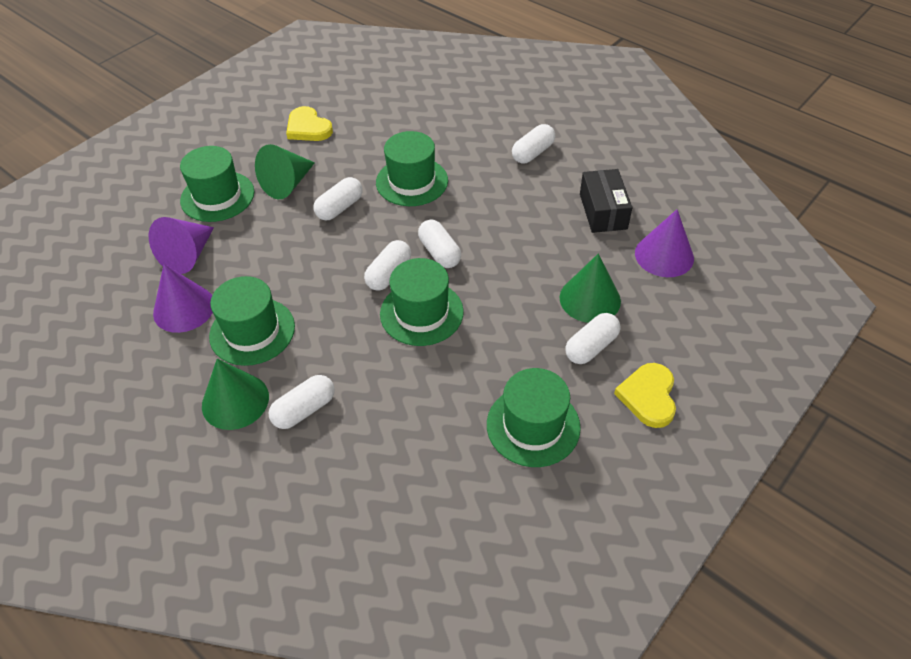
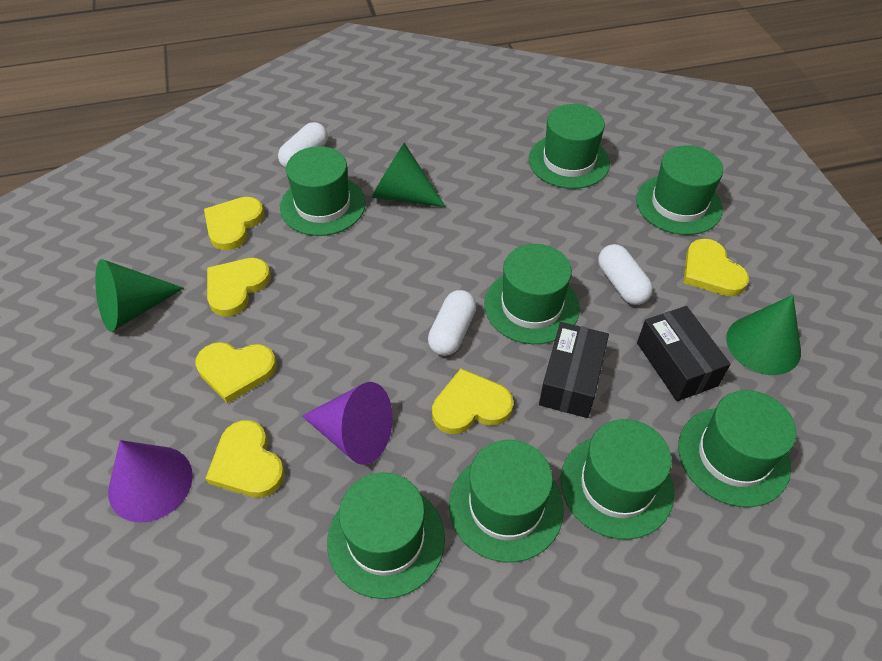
black box: 1 -> 2
green hat: 5 -> 8
purple cone: 3 -> 2
white capsule: 6 -> 3
yellow heart: 2 -> 6

